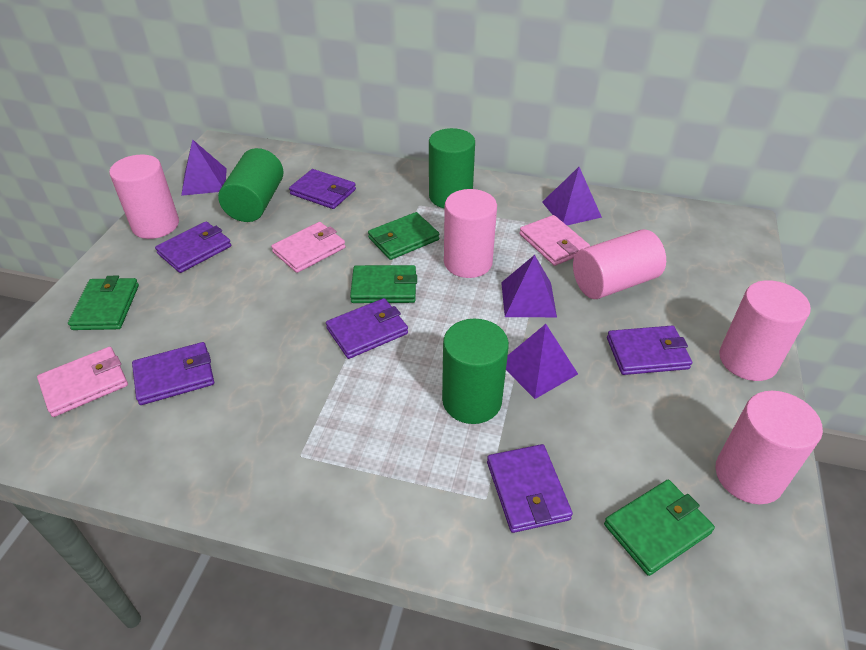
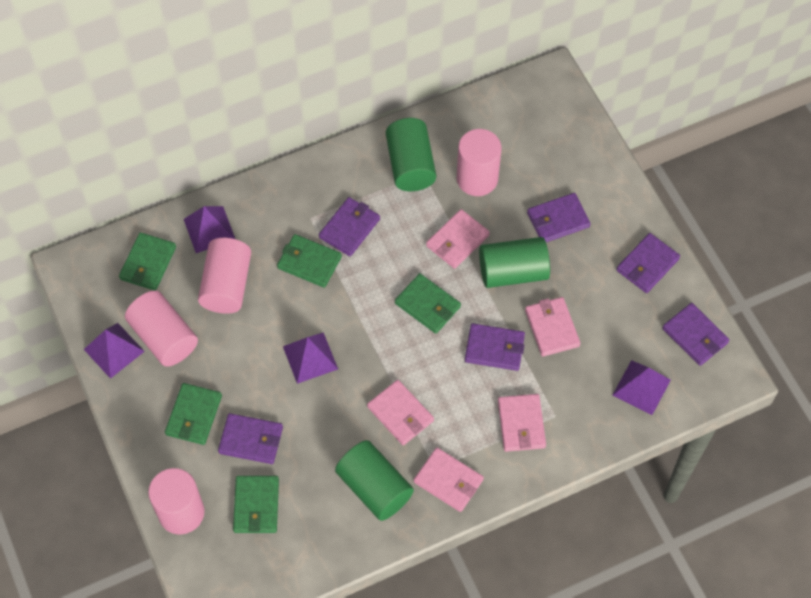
green wallet: 4 -> 5
pink cylinder: 5 -> 4
pink wallet: 3 -> 5

